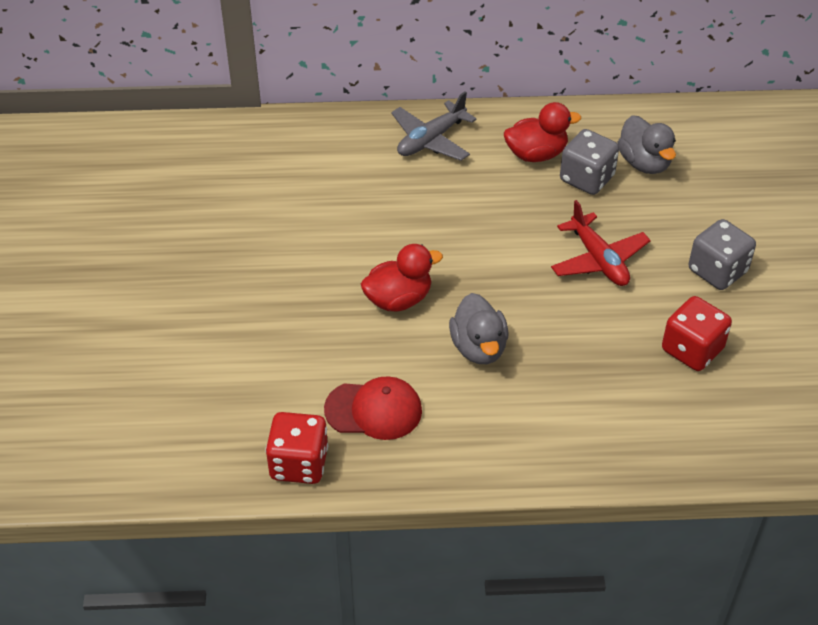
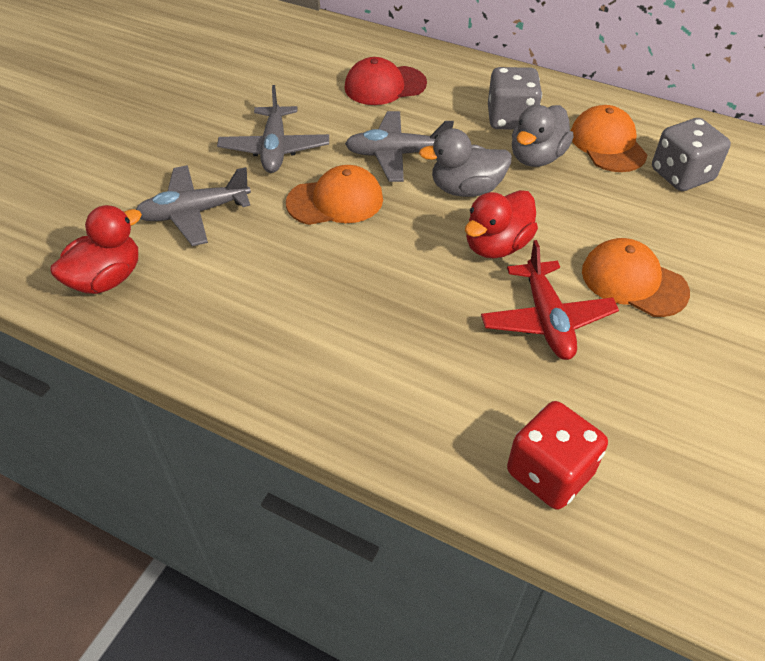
grey plane: 1 -> 3
orange cap: 0 -> 3
red dice: 2 -> 1

